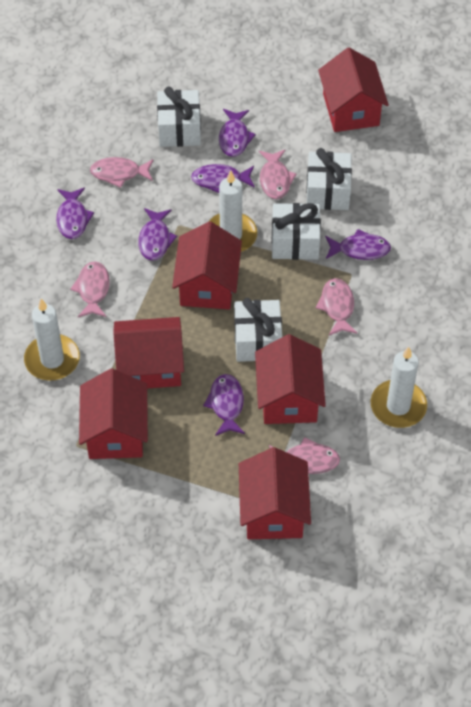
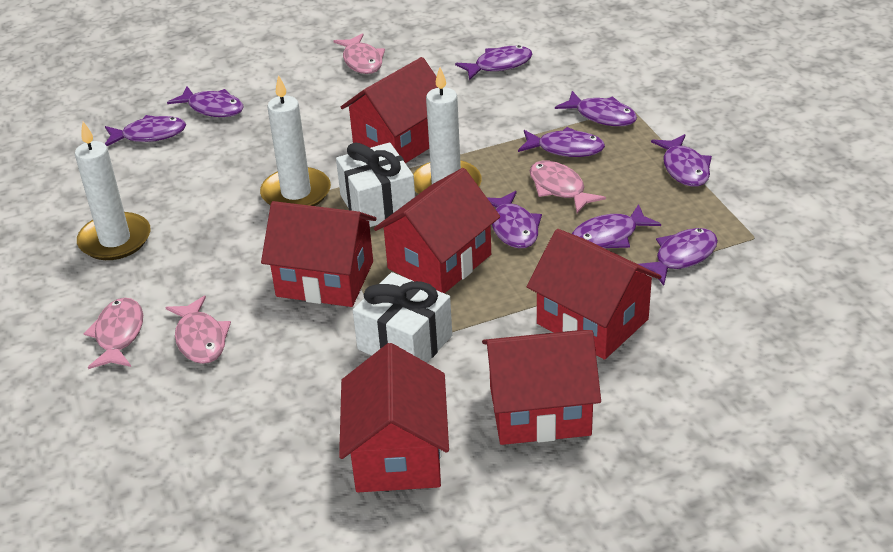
pink fish: 5 -> 4
purple fish: 6 -> 9
white gift: 4 -> 2

